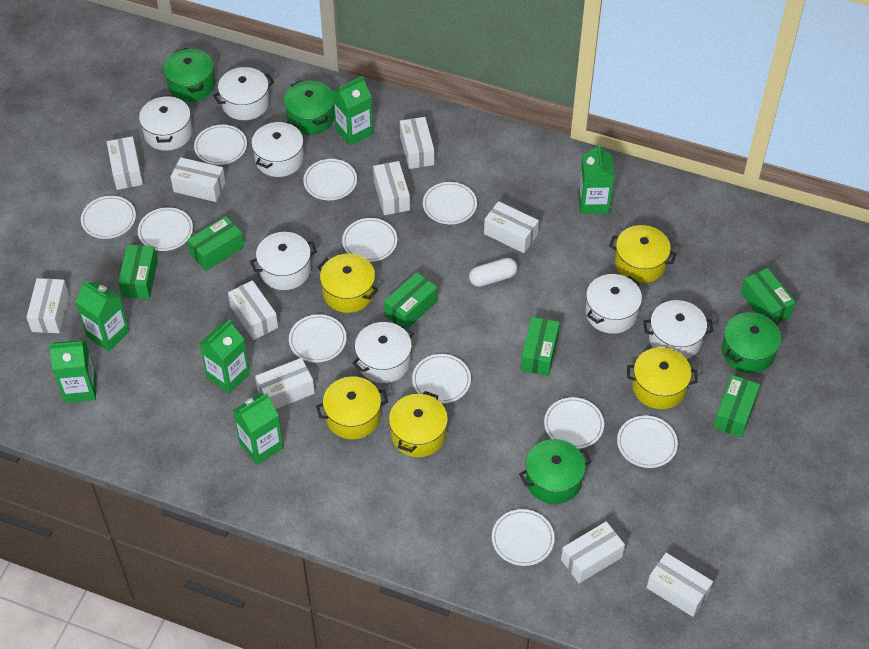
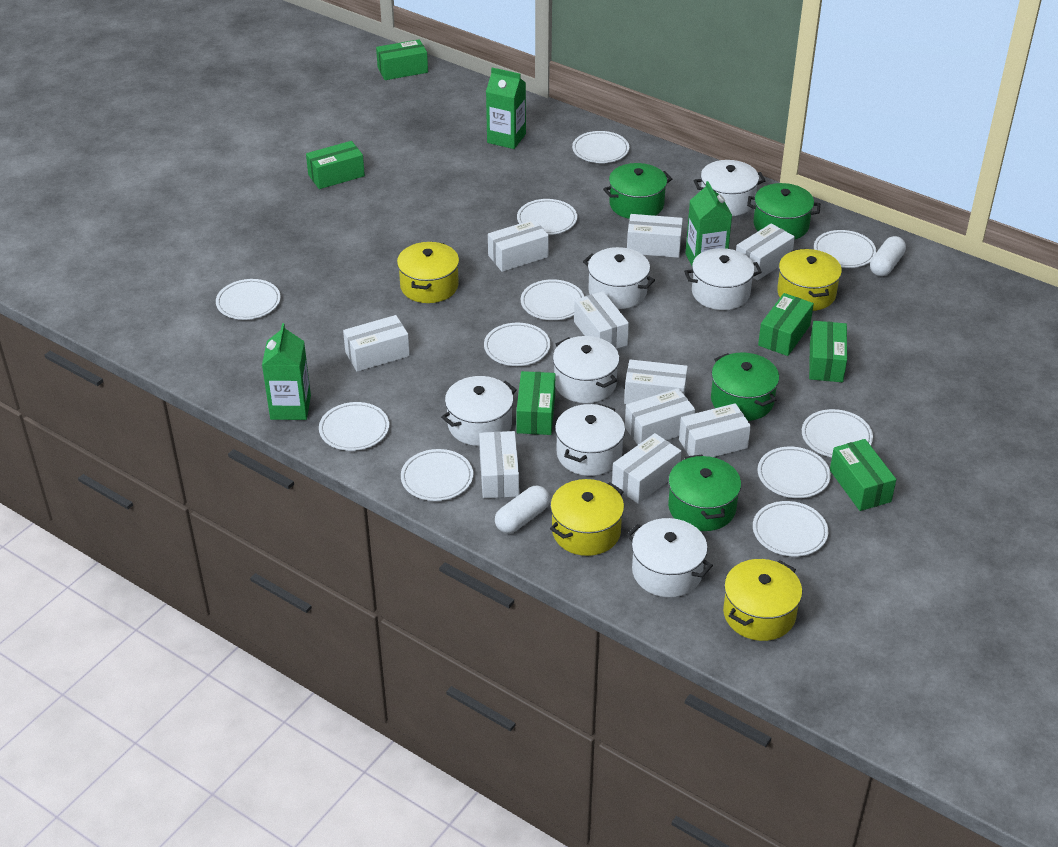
green carton: 6 -> 3
white capsule: 1 -> 2
yellow pot: 5 -> 4

